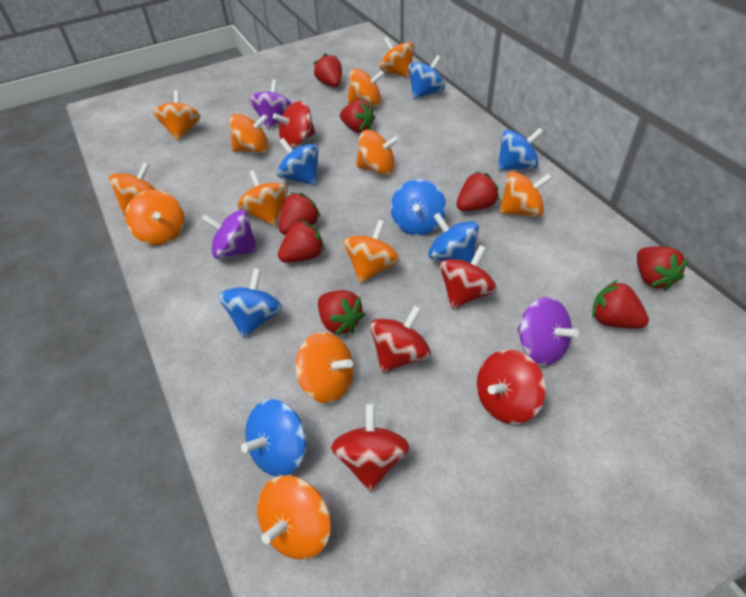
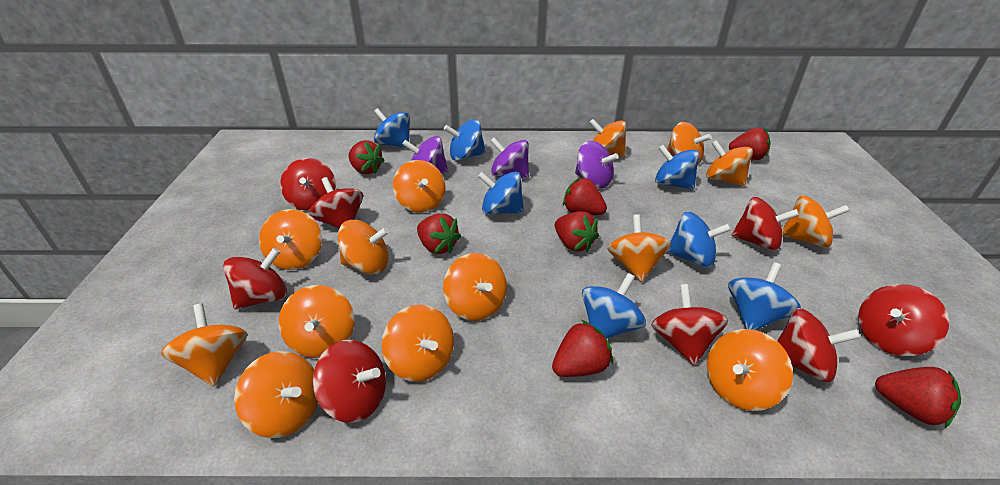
orange spinning top: 12 -> 14
red spinning top: 5 -> 8
red strawberry: 8 -> 7

